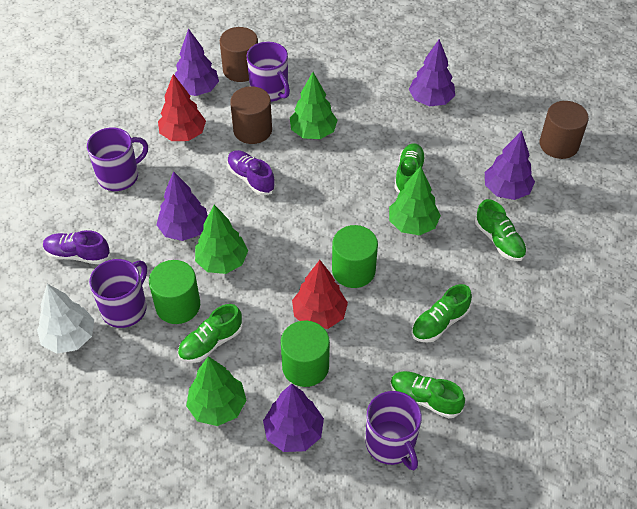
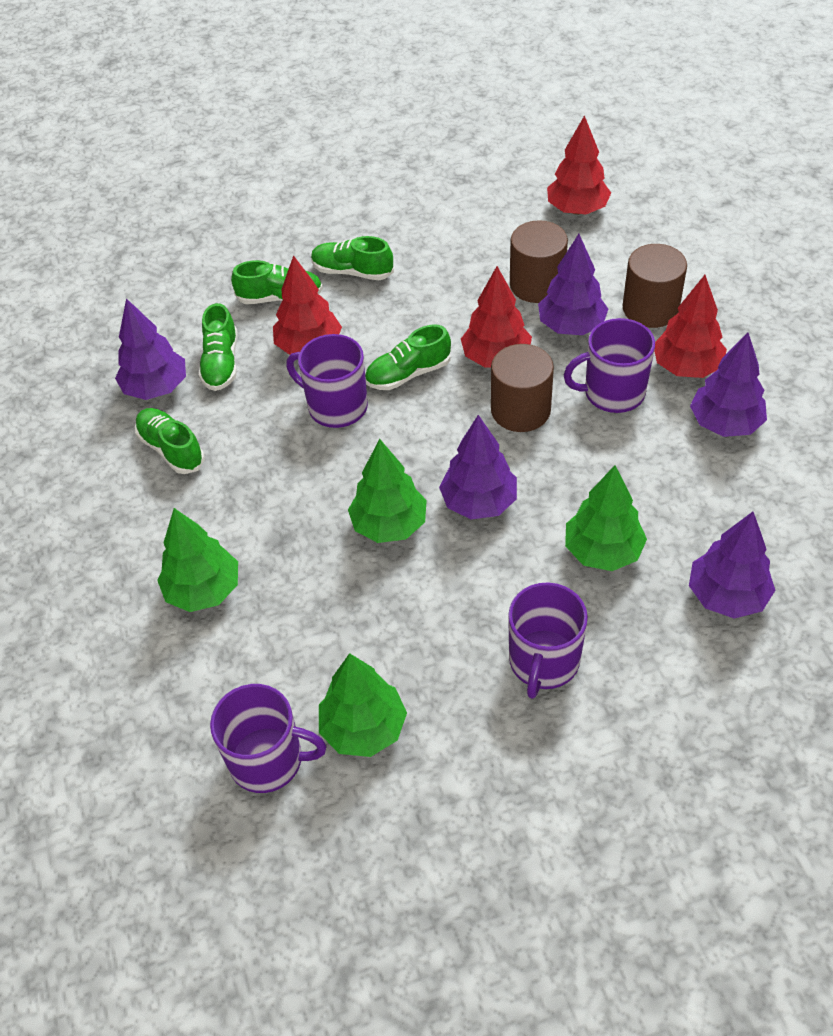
green cylinder: 3 -> 0
purple shoe: 2 -> 0
red tree: 2 -> 4
white tree: 1 -> 0

